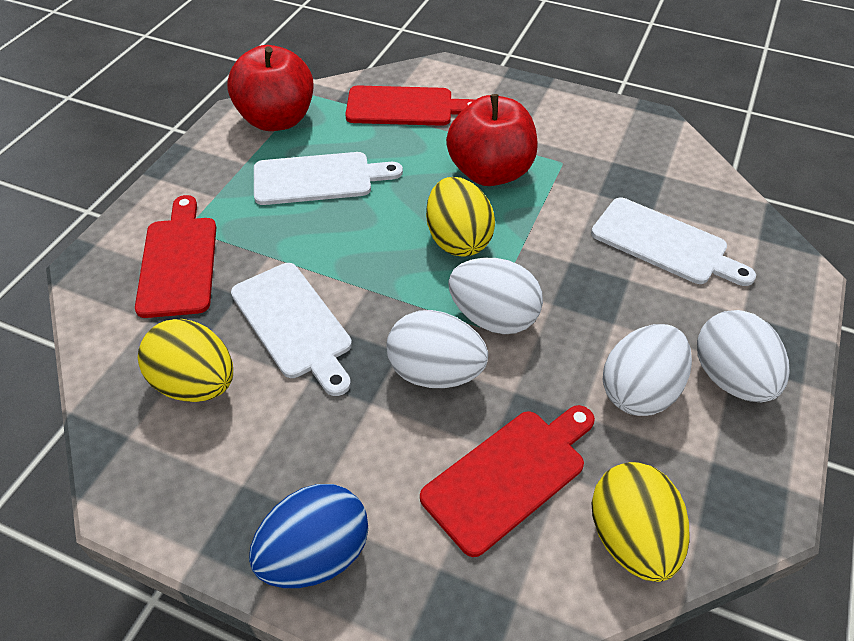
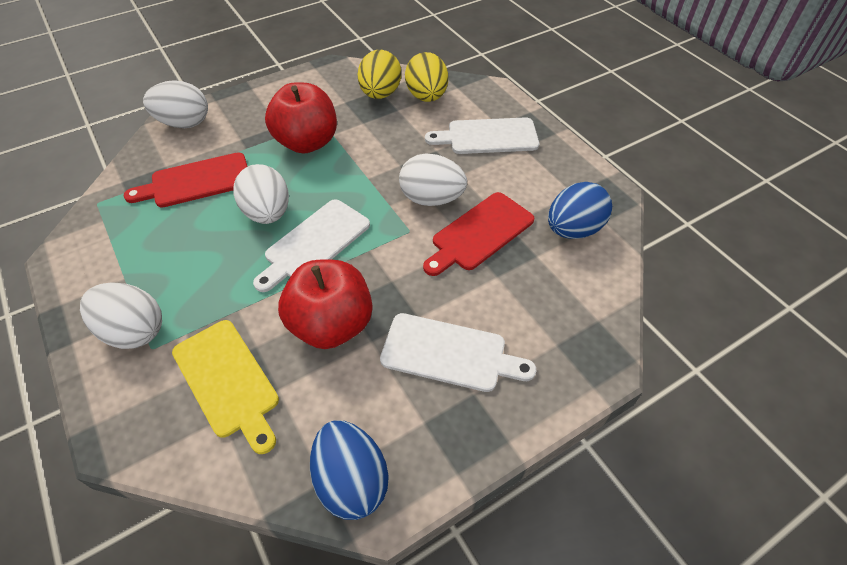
blue egg: 1 -> 2
red cutting board: 3 -> 2
yellow cutting board: 0 -> 1
yellow egg: 3 -> 2

